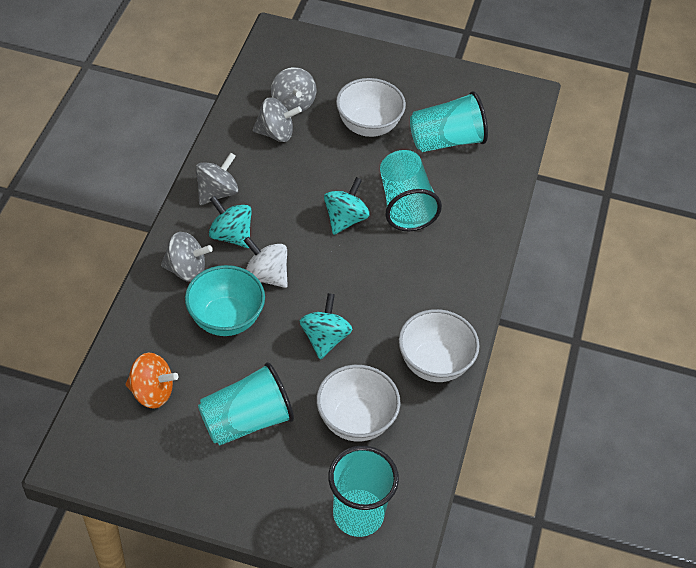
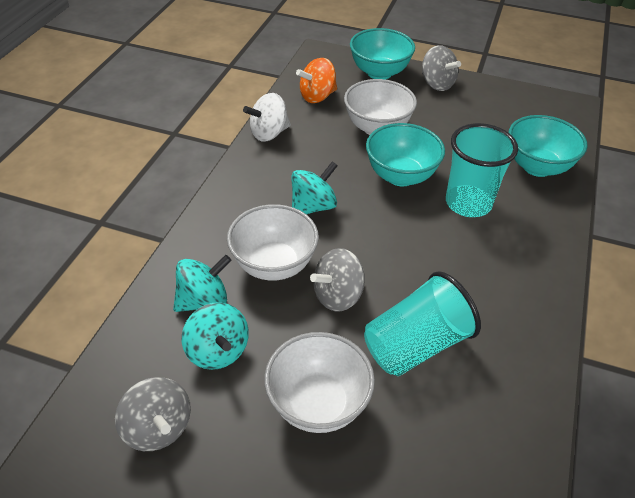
grey spinning top: 4 -> 3
turquoise bowl: 1 -> 3
turquoise cup: 4 -> 2

